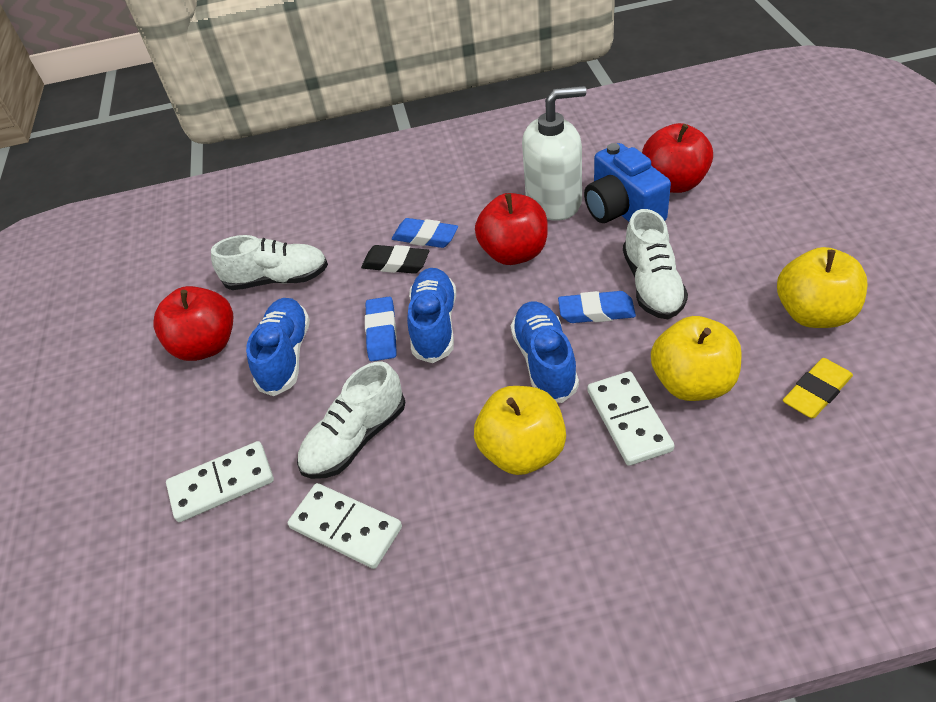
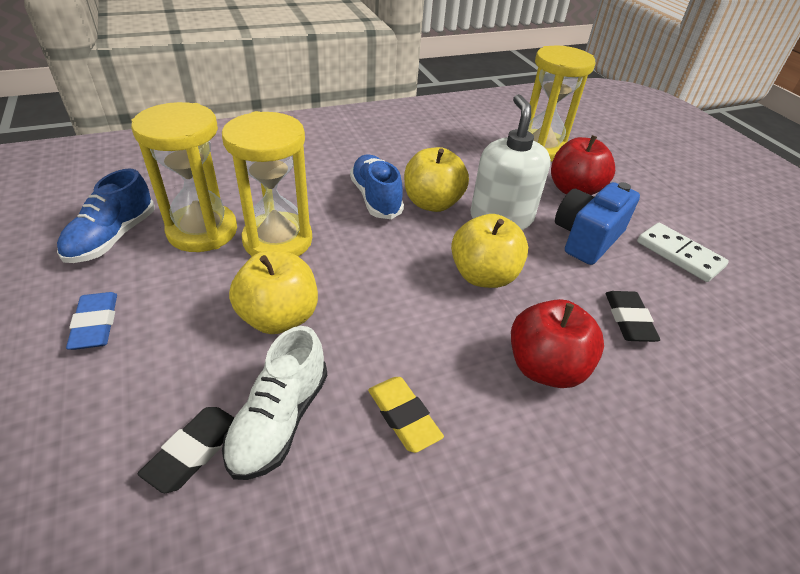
black eraser: 1 -> 2
blue eraser: 3 -> 1
blue shoe: 3 -> 2
red apple: 3 -> 2
white domino: 3 -> 1
white shoe: 3 -> 1
yellow hourglass: 0 -> 3

